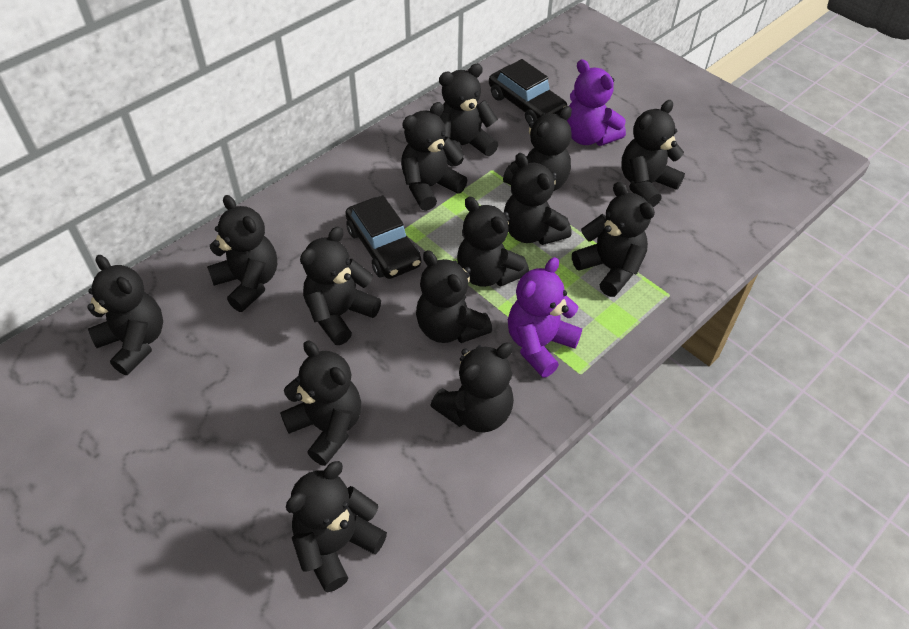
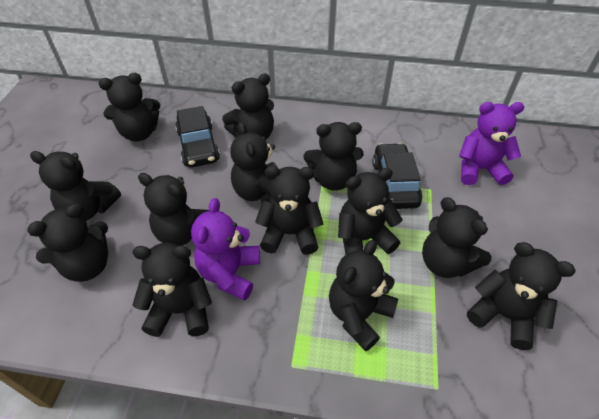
black teddy bear: 14 -> 13

